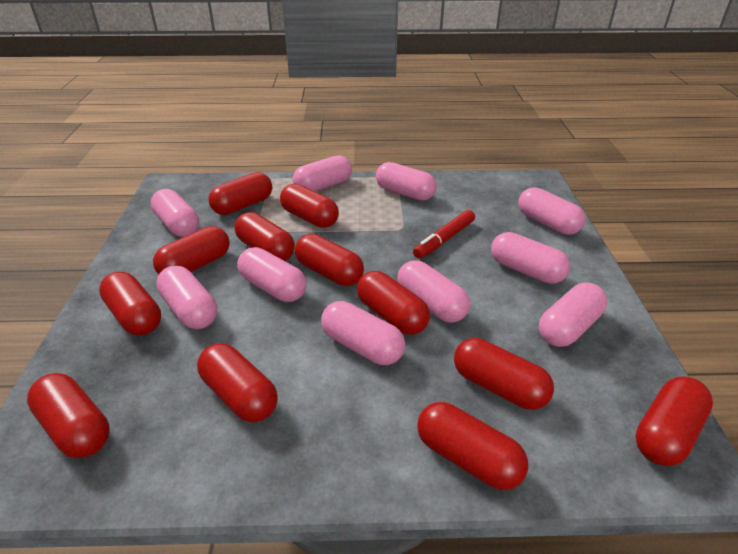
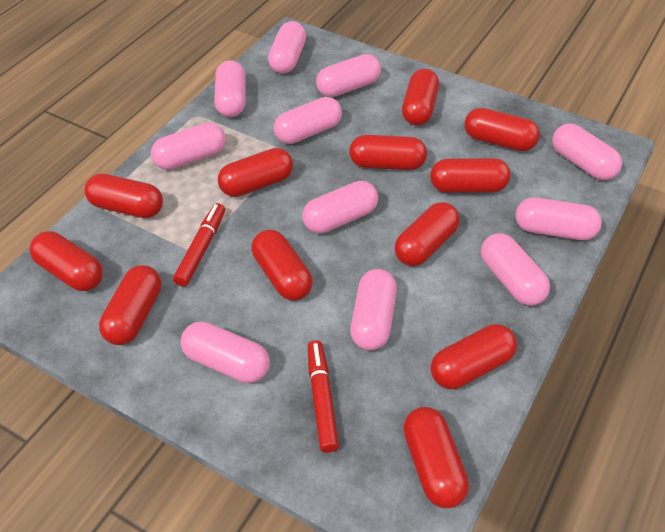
pink capsule: 10 -> 11
red marker: 1 -> 2

